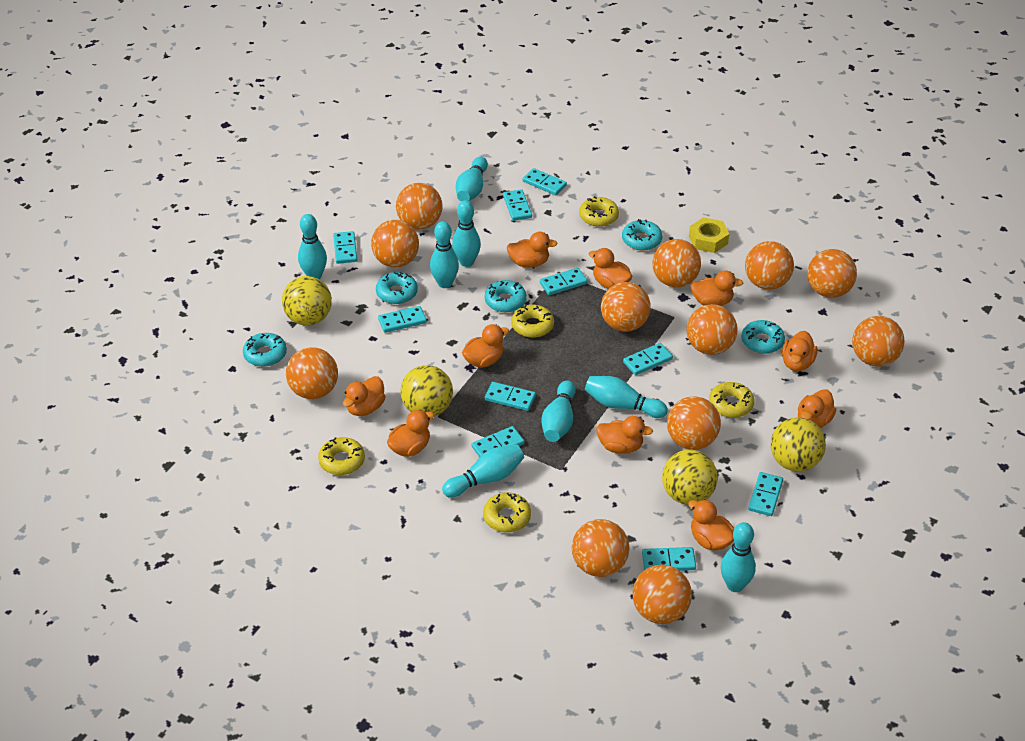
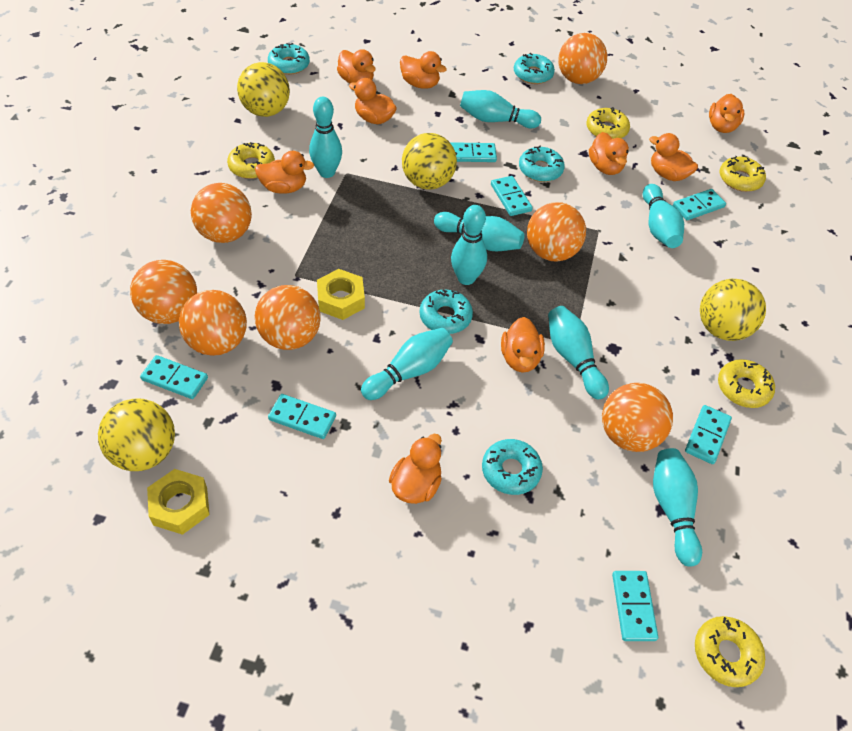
orange ball: 12 -> 7
orange duck: 10 -> 9
turquoise domino: 10 -> 7
yellow nut: 1 -> 2

